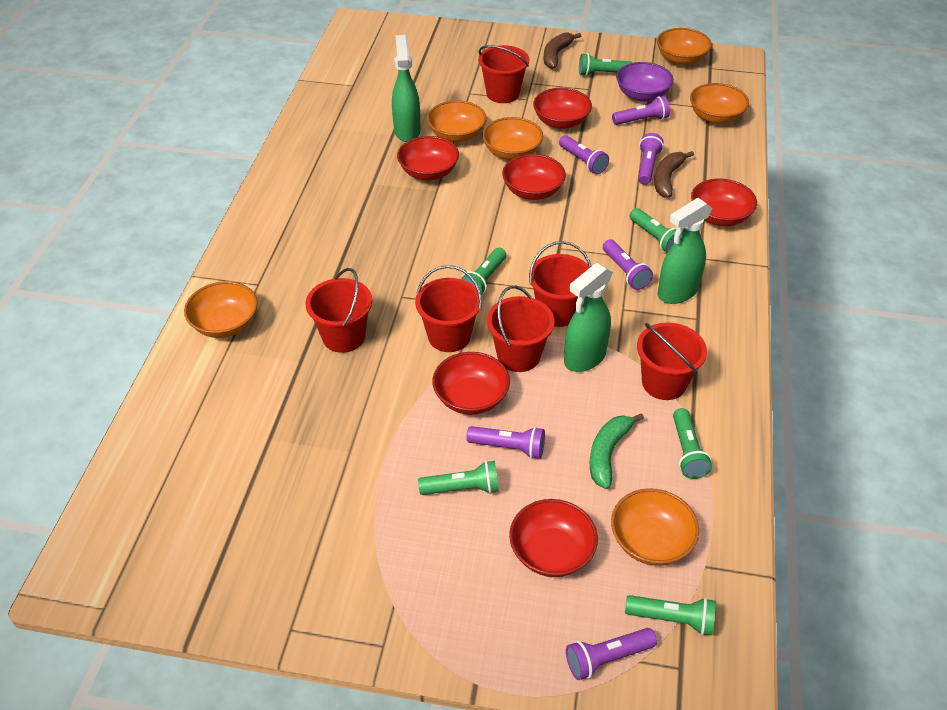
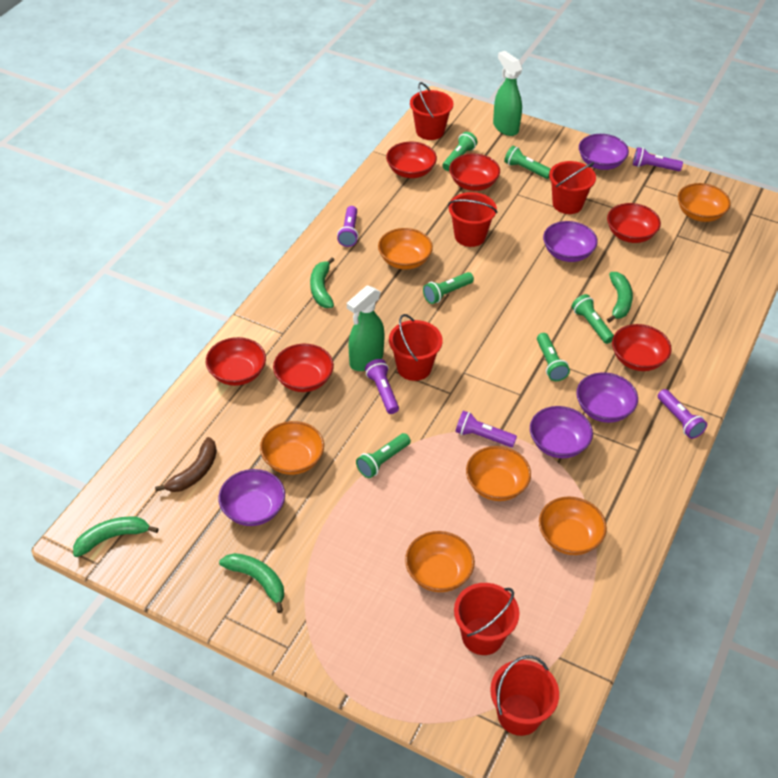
brown banana: 2 -> 1
green banana: 1 -> 4
green spray bottle: 3 -> 2
purple bowl: 1 -> 5
purple flashlight: 6 -> 5

